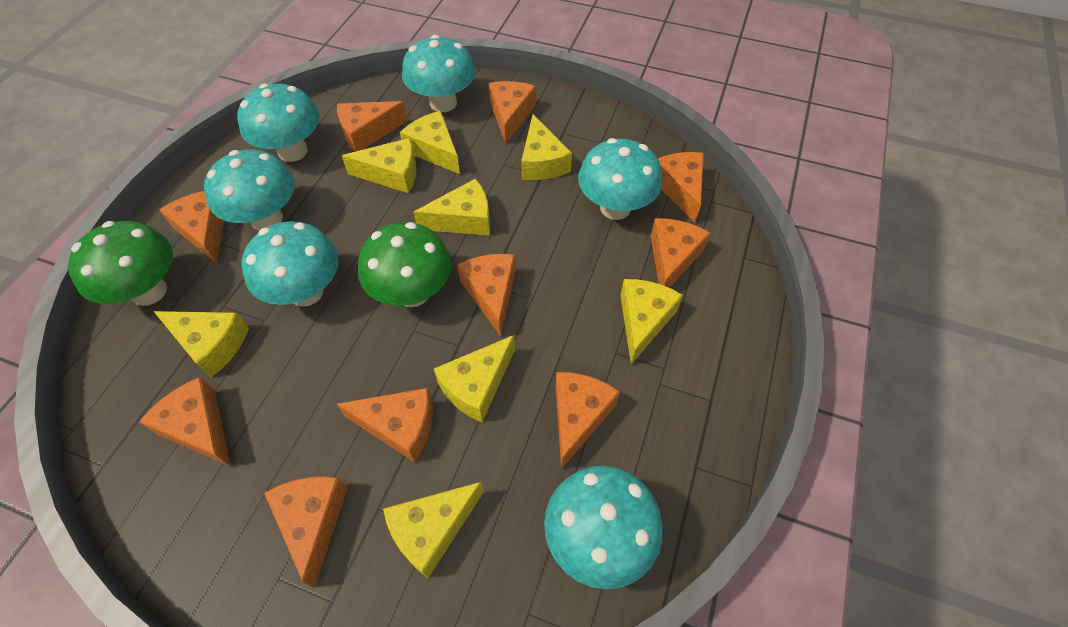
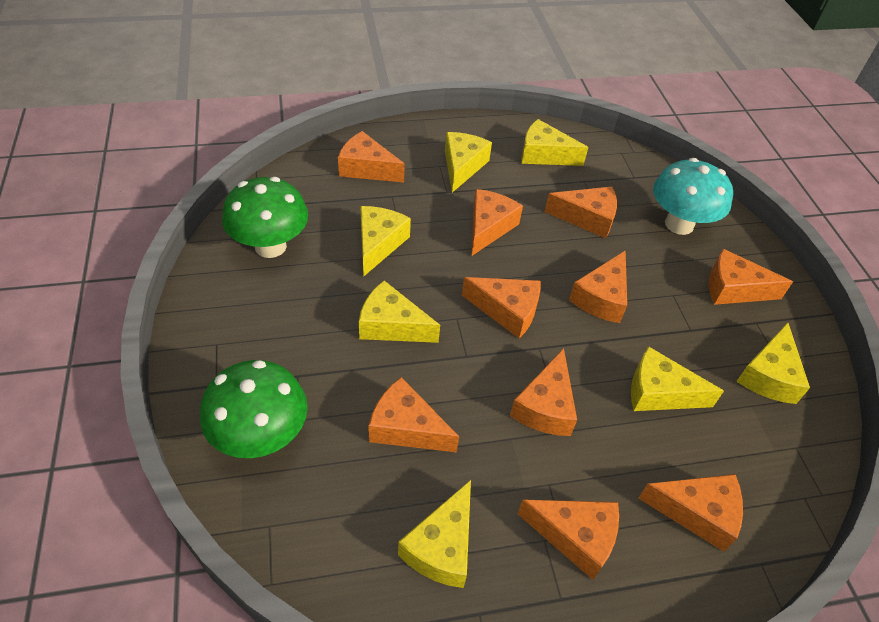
turquoise mushroom: 6 -> 1
yellow cheese: 8 -> 7

